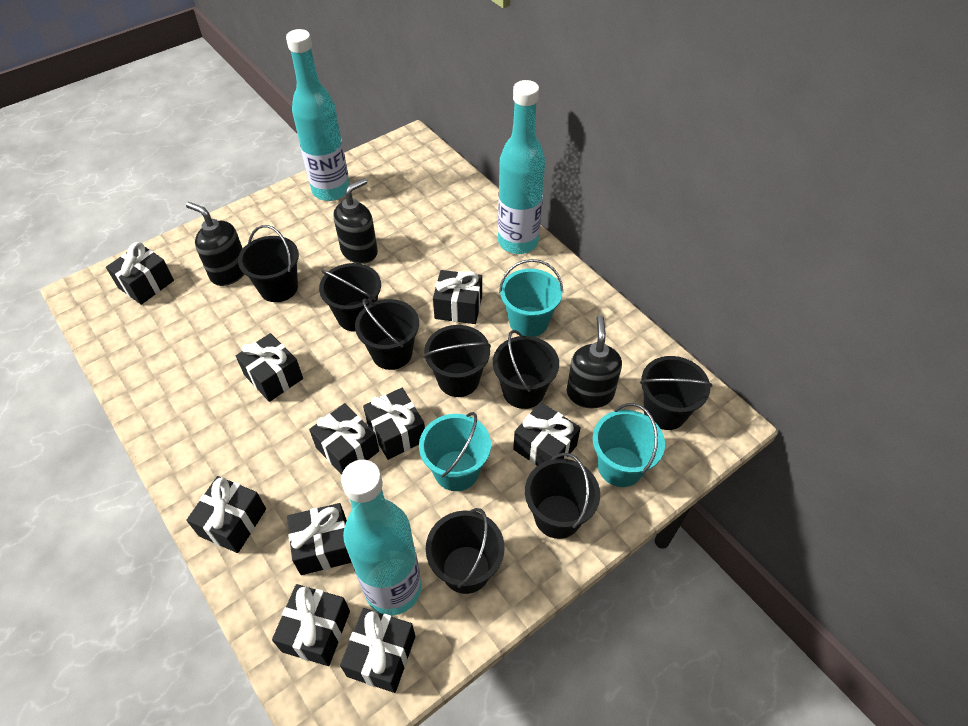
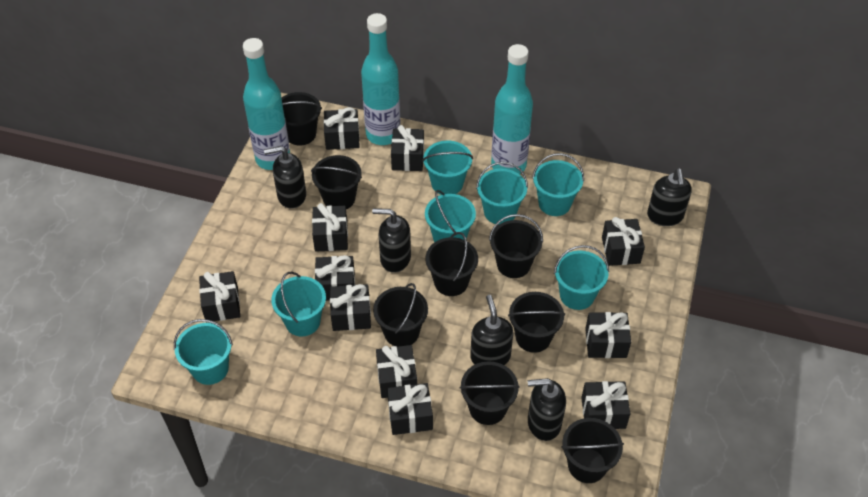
black gift: 10 -> 11
black soap dispenser: 3 -> 5
turquoise bucket: 3 -> 7

